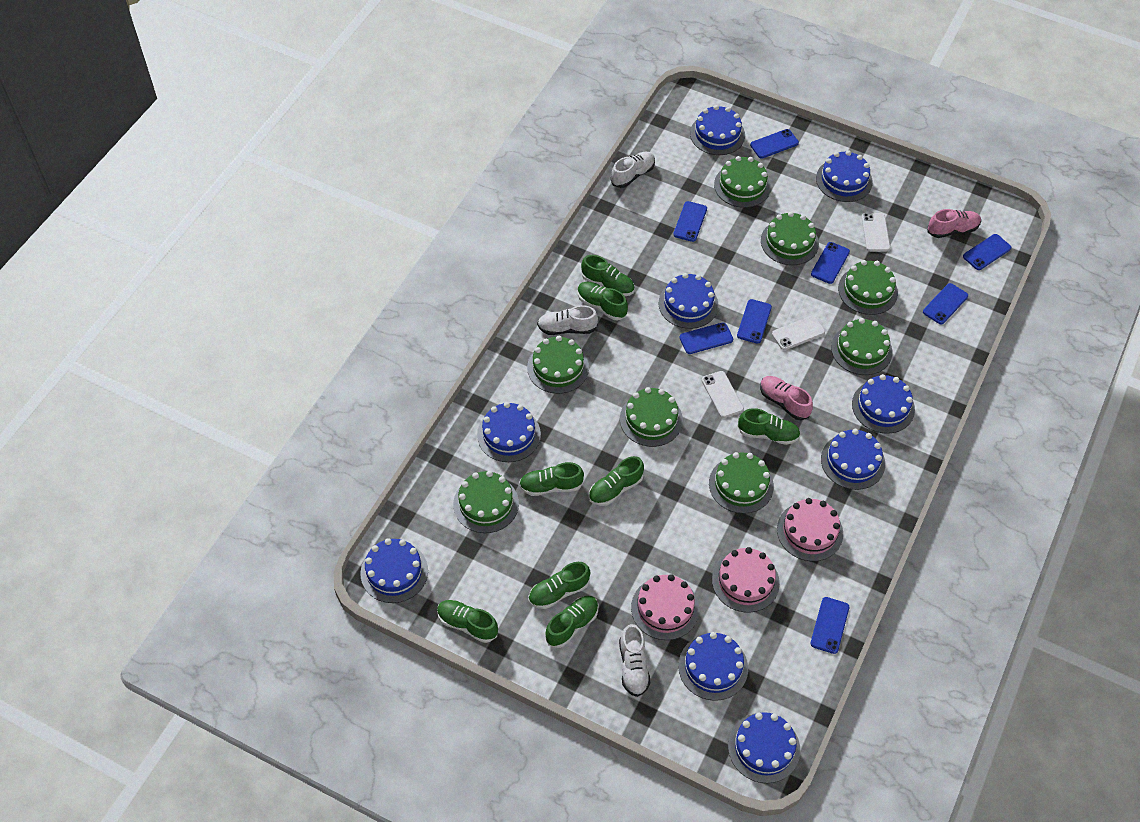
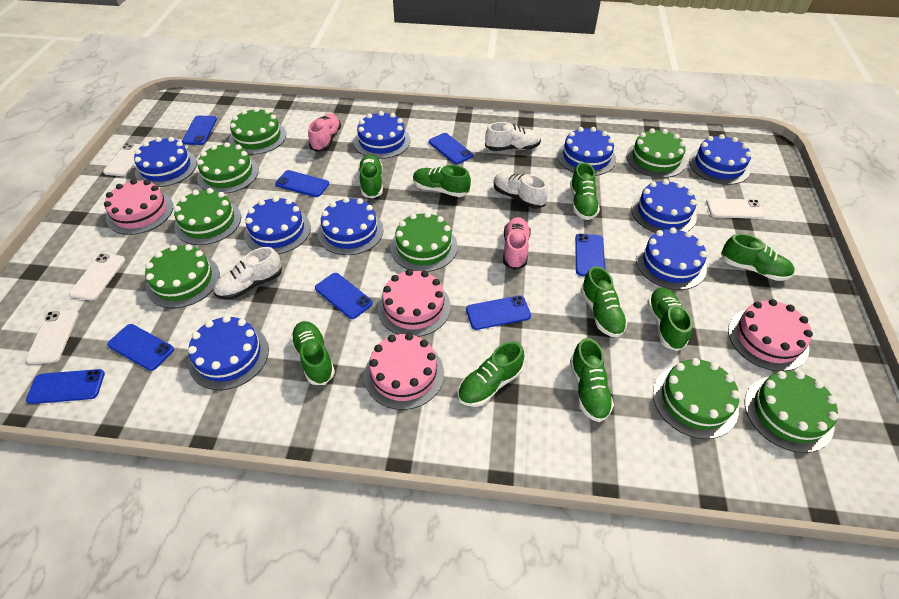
green shoe: 8 -> 9
pink cake: 3 -> 4
white phone: 3 -> 4

